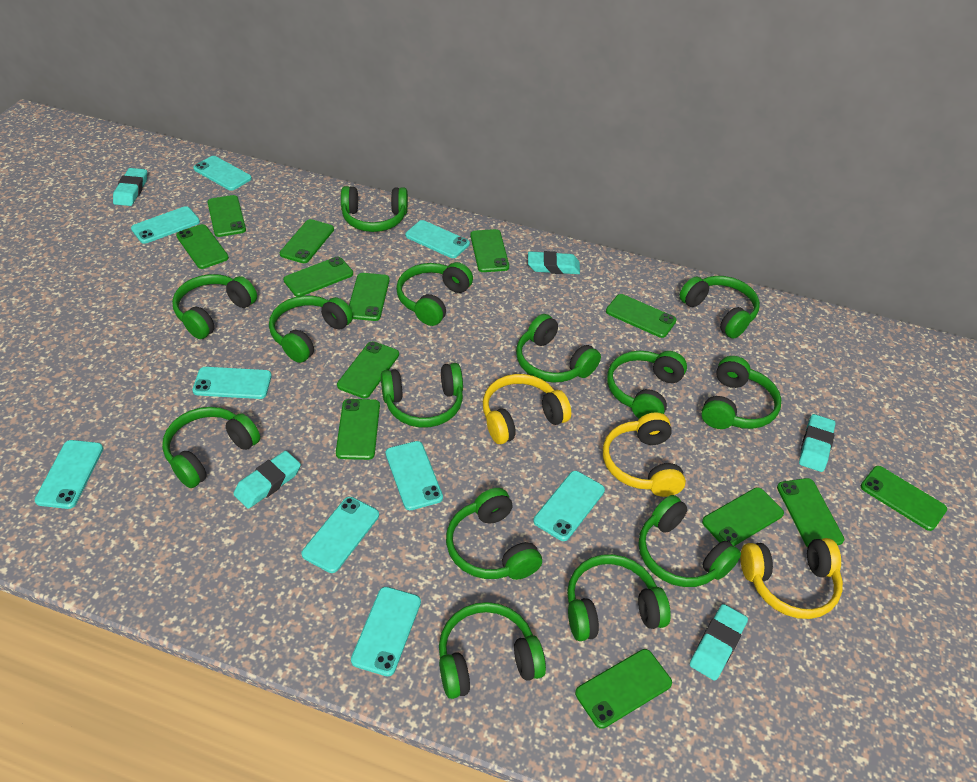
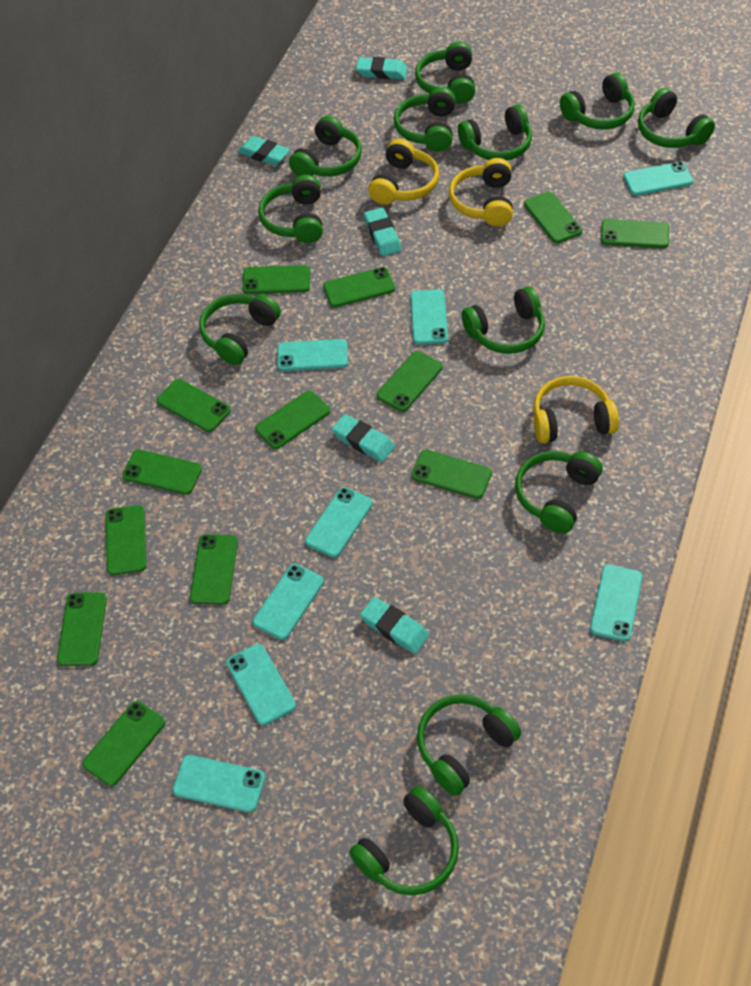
green headphones: 14 -> 12
turquoise phone: 9 -> 8

